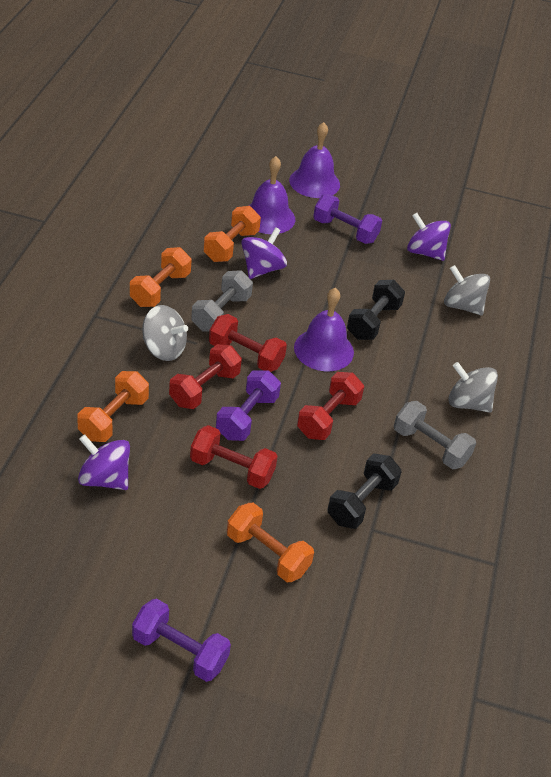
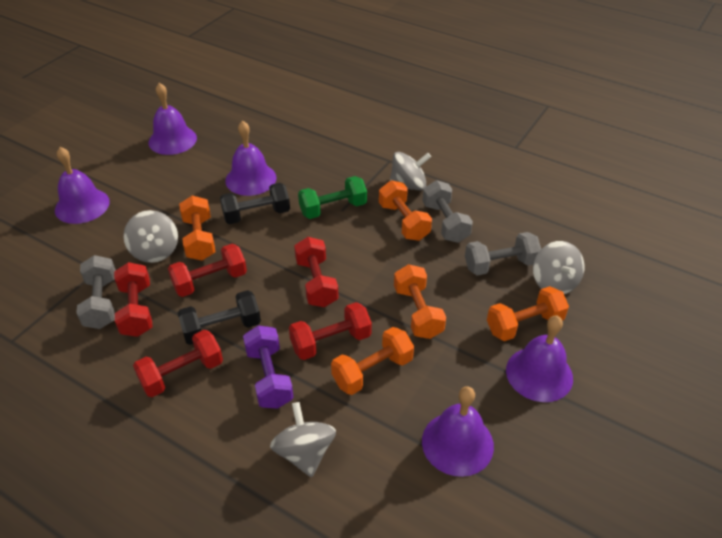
green dumbbell: 0 -> 1
grey dumbbell: 2 -> 3
grey spinning top: 3 -> 4
orange dumbbell: 4 -> 5
purple bell: 3 -> 5
purple dumbbell: 3 -> 1
purple spinning top: 3 -> 0
red dumbbell: 4 -> 5

